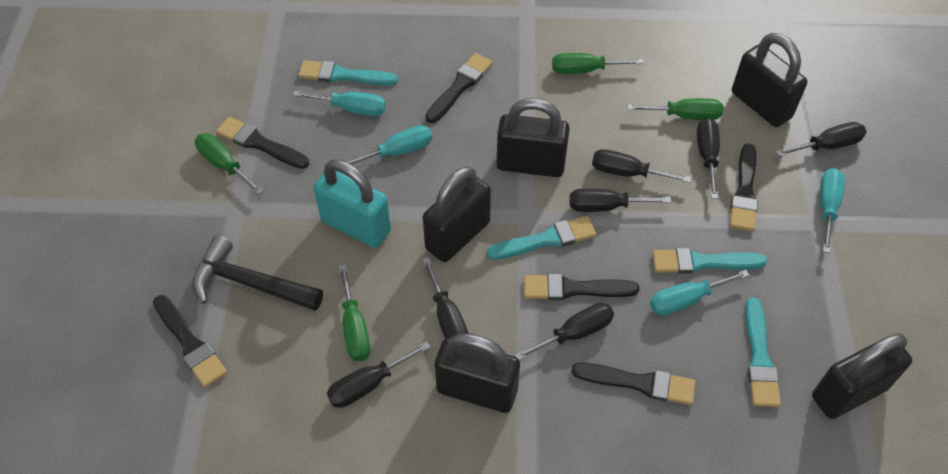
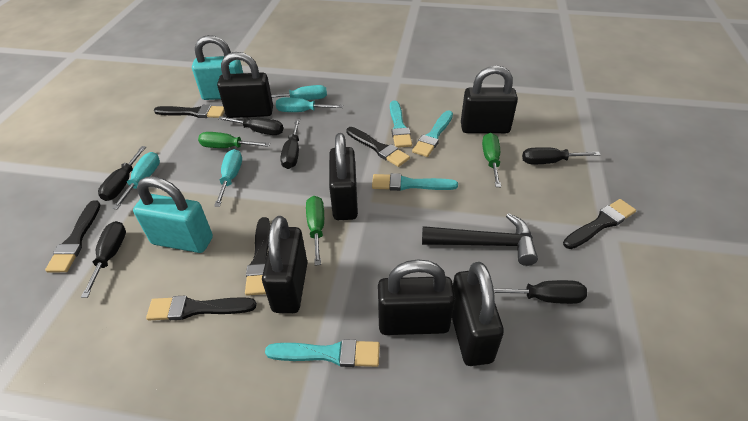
black padlock: 5 -> 6
black screwdriver: 7 -> 6
green screwdriver: 4 -> 3
turquoise padlock: 1 -> 2

